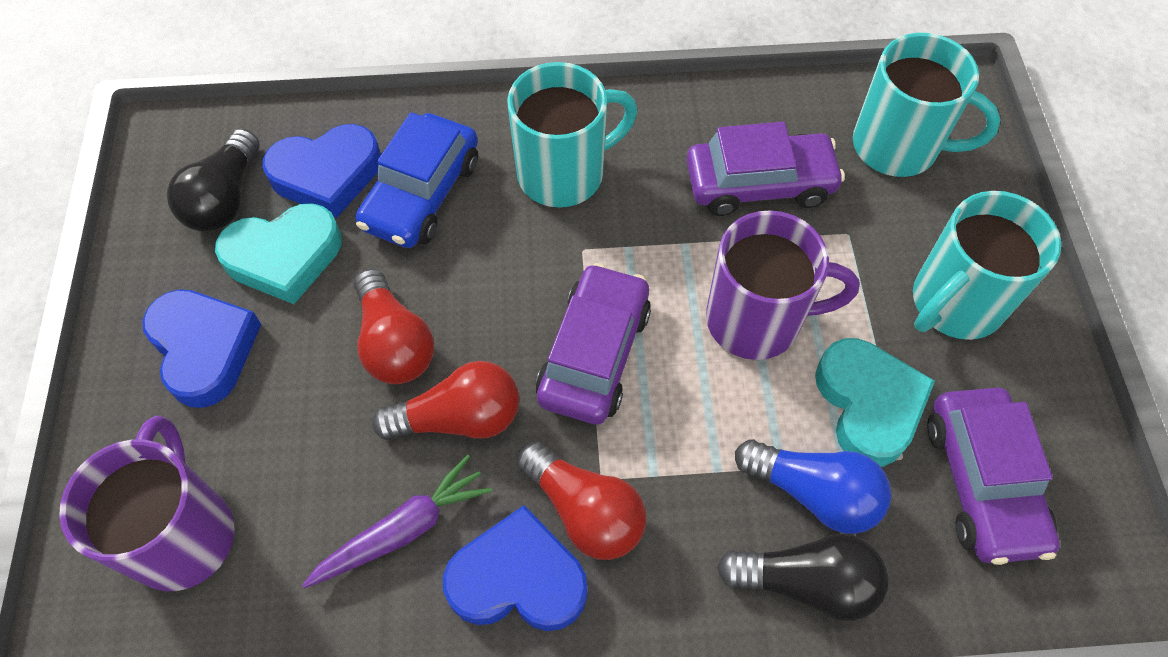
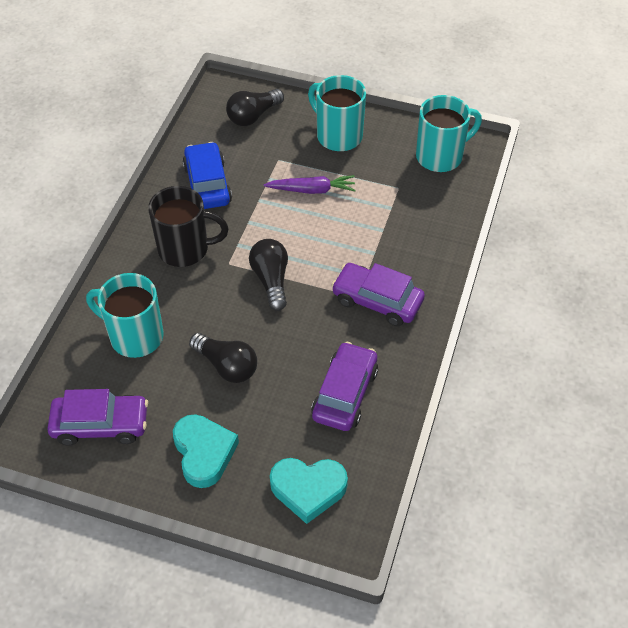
black light bulb: 2 -> 3
black mug: 0 -> 1
blue heart: 3 -> 0
blue light bulb: 1 -> 0
purple mug: 2 -> 0
red light bulb: 3 -> 0

